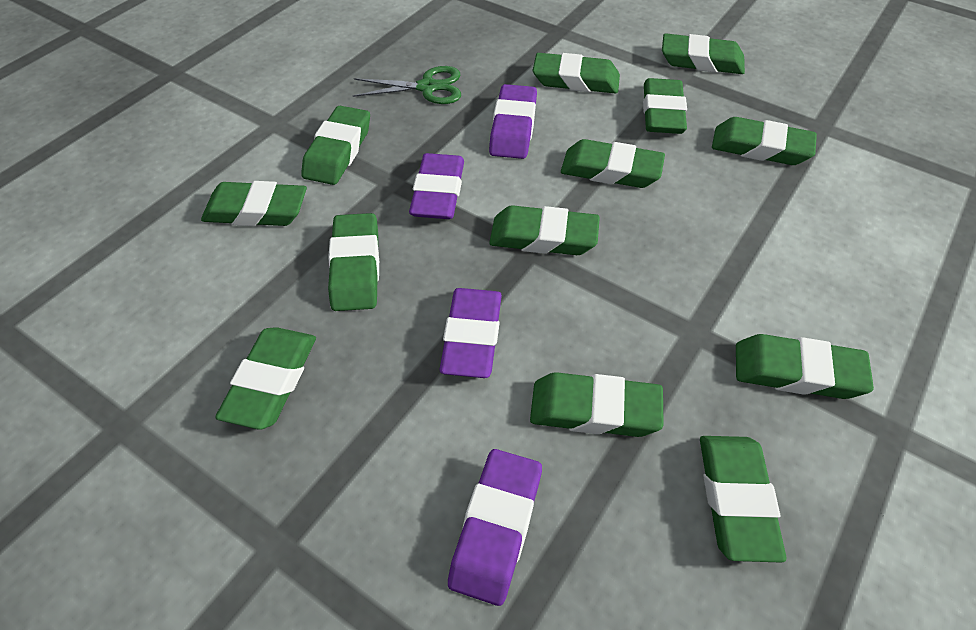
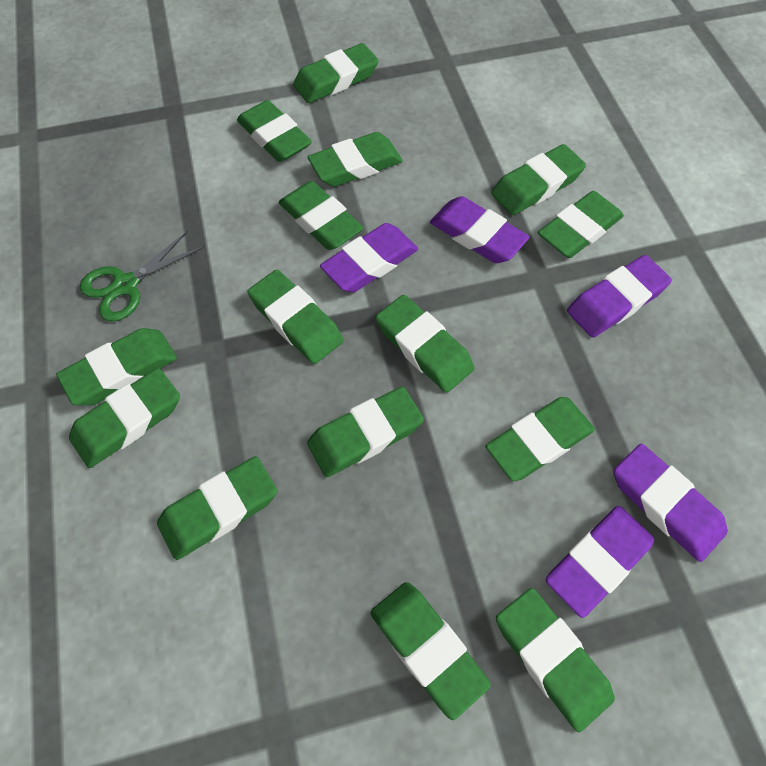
green eraser: 13 -> 15
purple eraser: 4 -> 5

